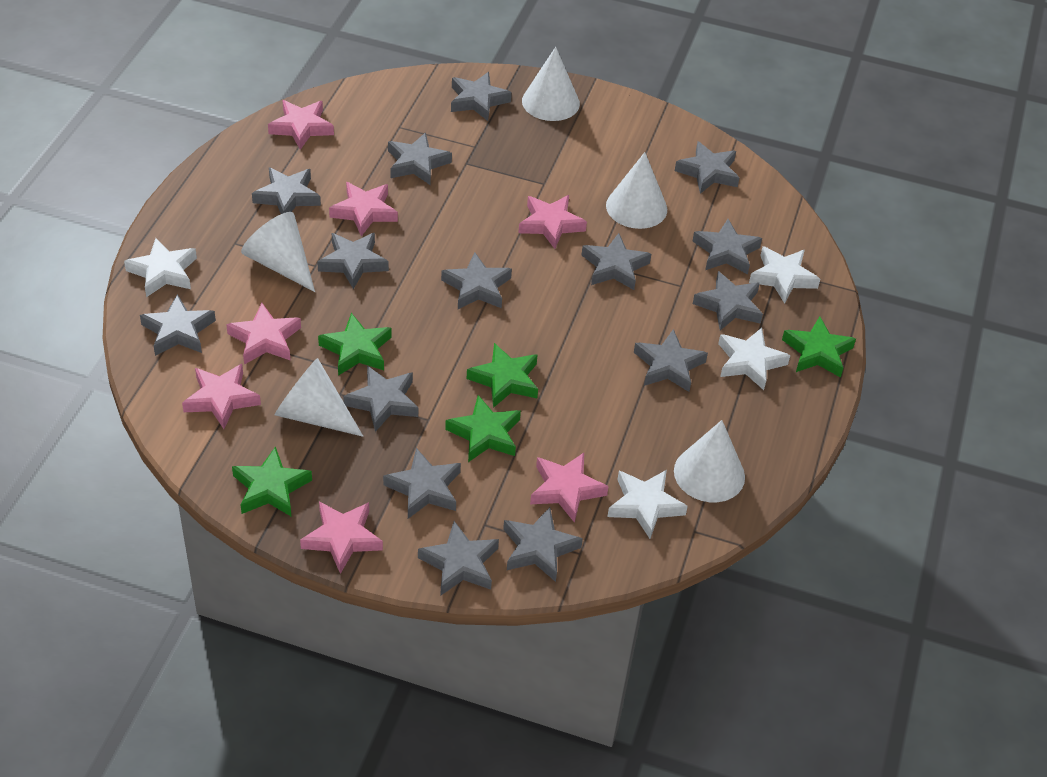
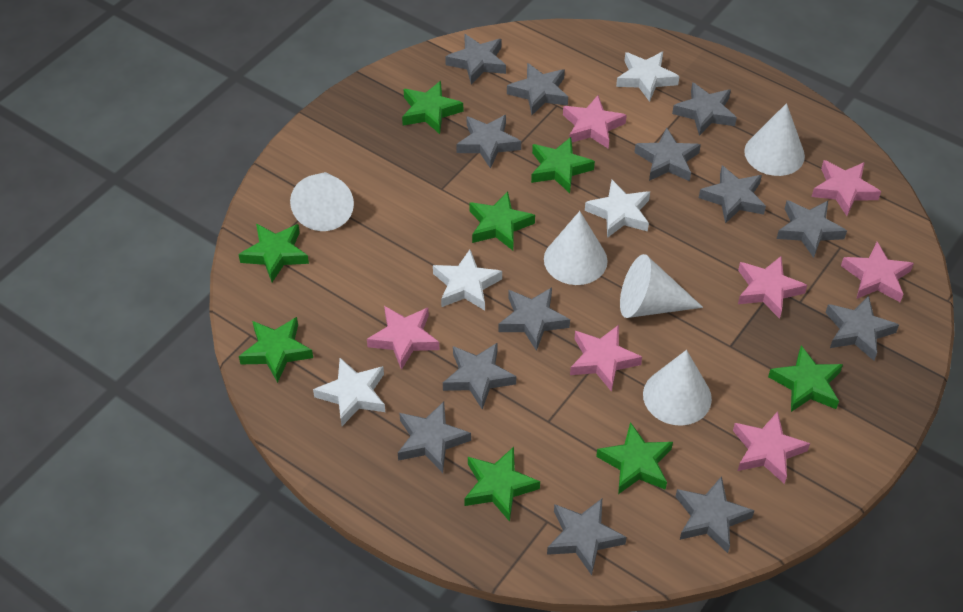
green star: 5 -> 8
grey star: 15 -> 13

